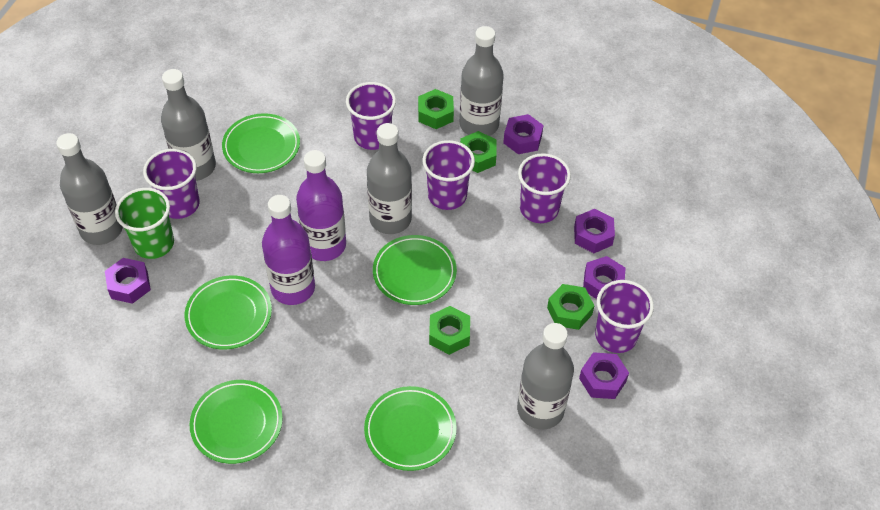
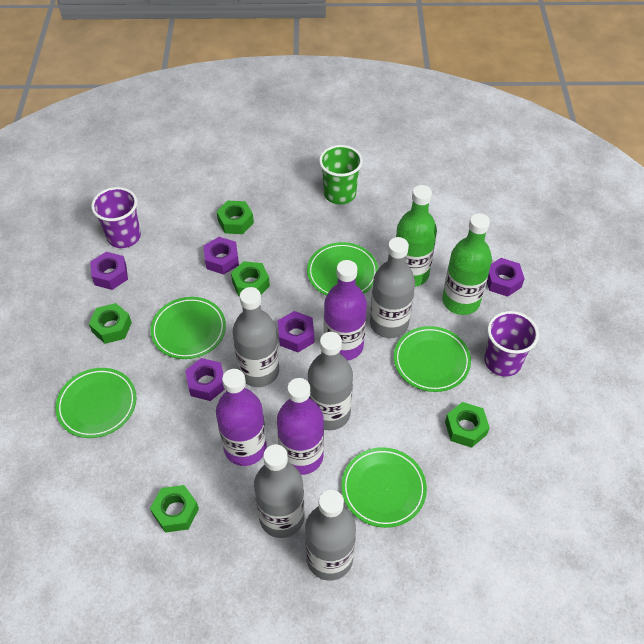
green bottle: 0 -> 2
green nut: 4 -> 5
purple bottle: 2 -> 3
purple cup: 5 -> 2

